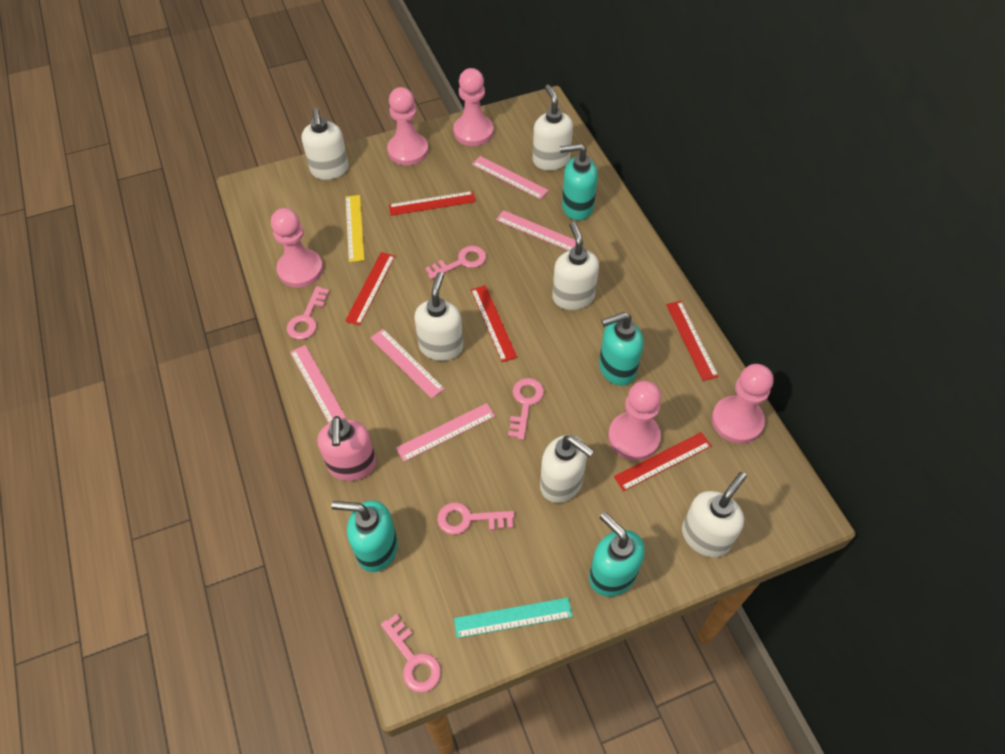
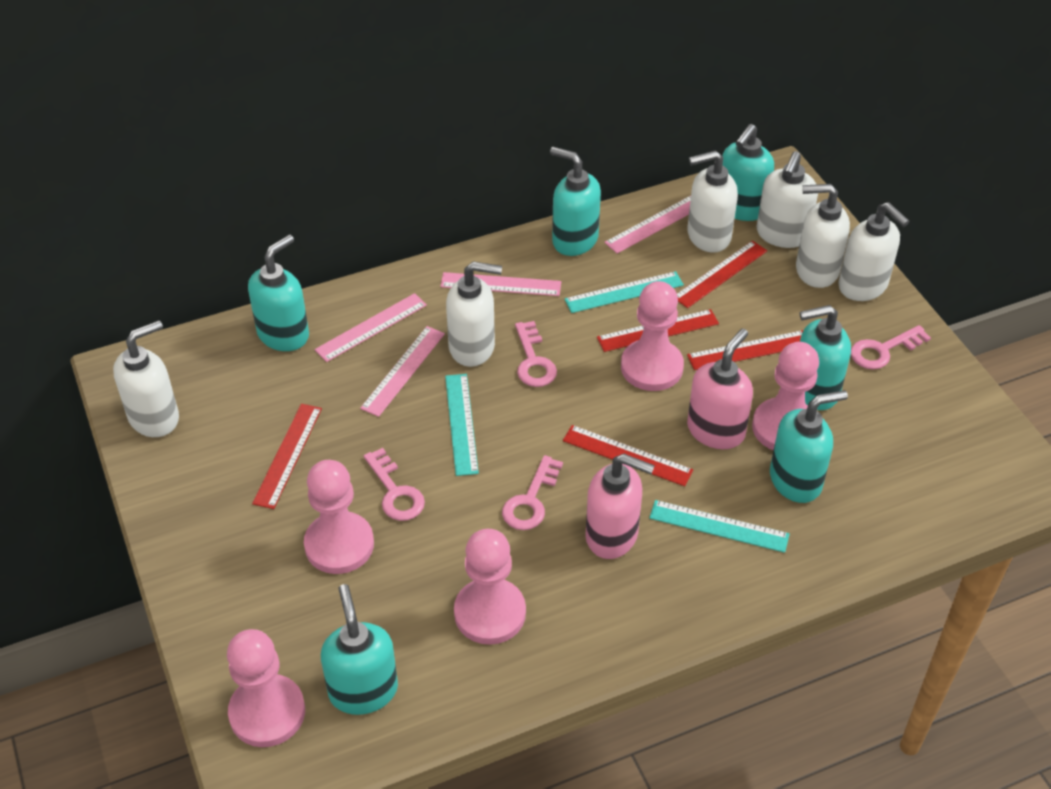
pink key: 5 -> 4
pink ruler: 5 -> 4
pink soap dispenser: 1 -> 2
turquoise ruler: 1 -> 3
turquoise soap dispenser: 4 -> 6
yellow ruler: 1 -> 0

